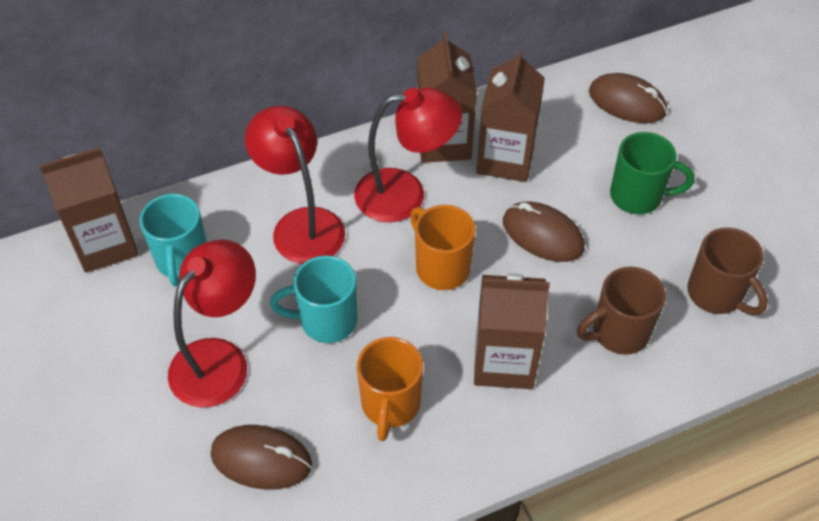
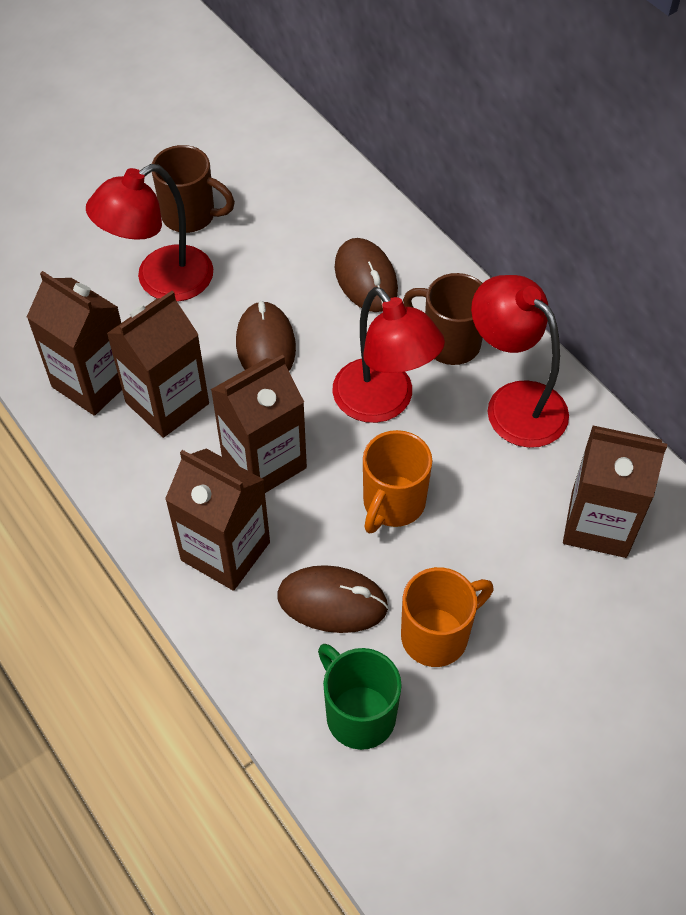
brown carton: 4 -> 5
turquoise mug: 2 -> 0

